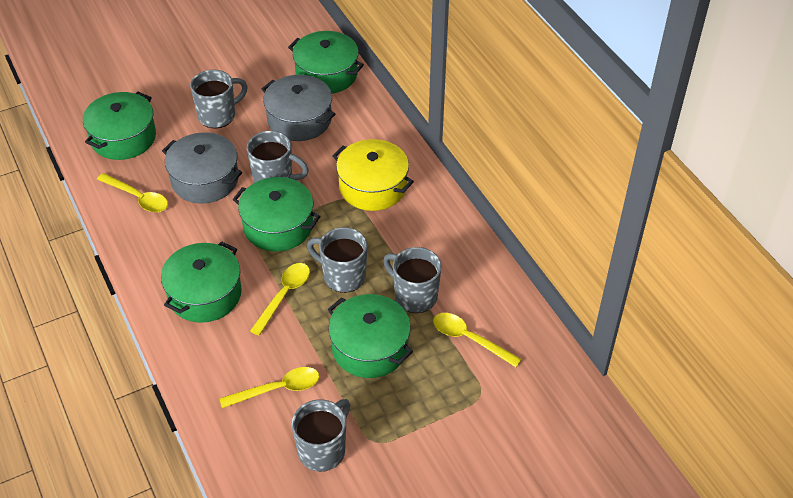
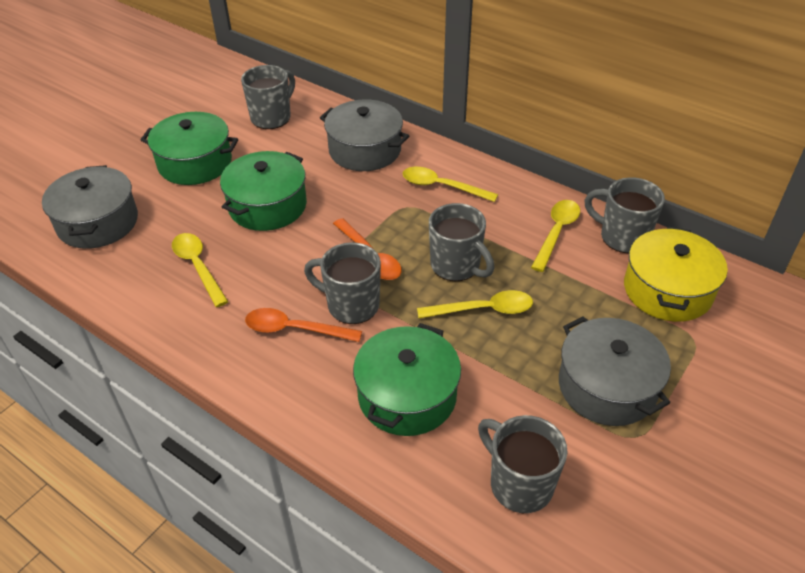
green pot: 5 -> 3
grey pot: 2 -> 3
orange spoon: 0 -> 2

